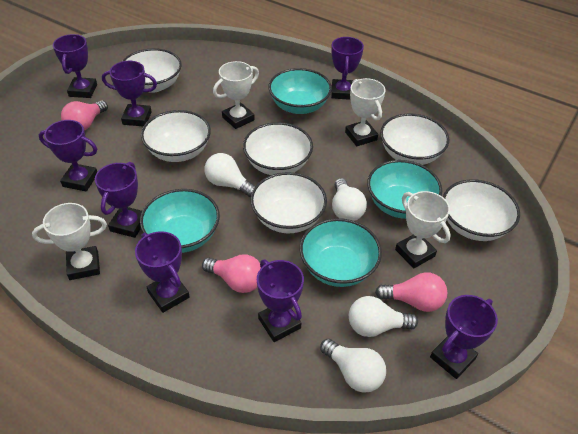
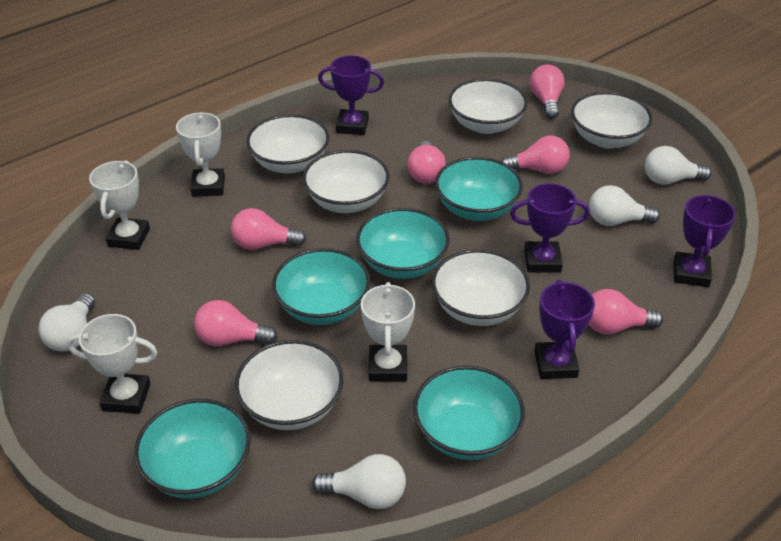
pink light bulb: 3 -> 6
purple trophy: 8 -> 4
turquoise bowl: 4 -> 5

